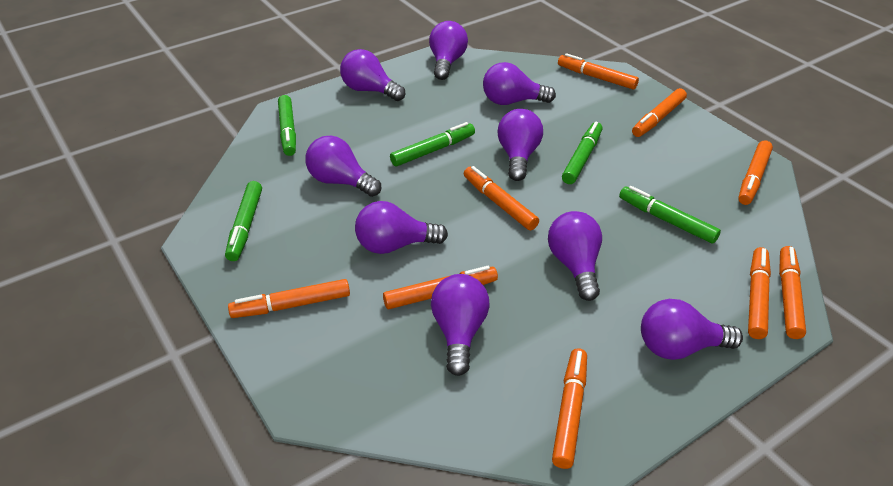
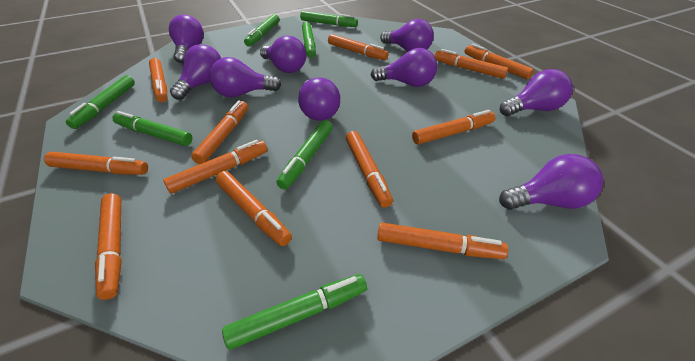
green marker: 5 -> 7
orange marker: 9 -> 12

